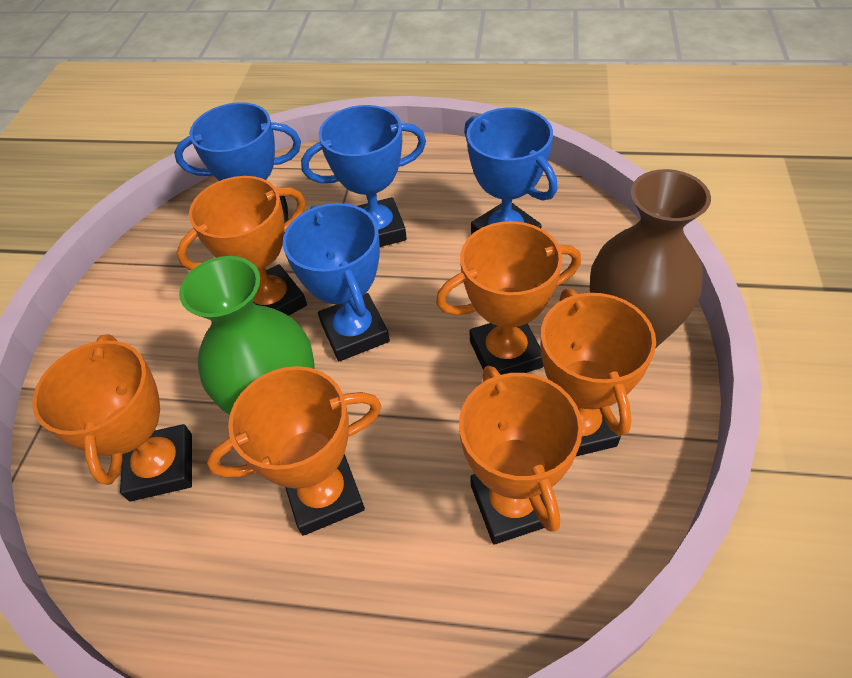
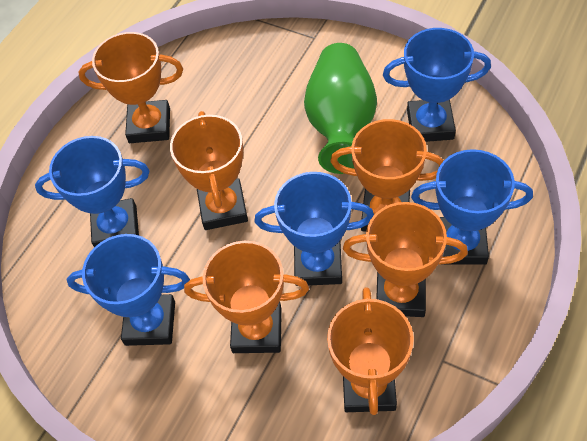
blue trophy: 4 -> 5
brown vase: 1 -> 0

